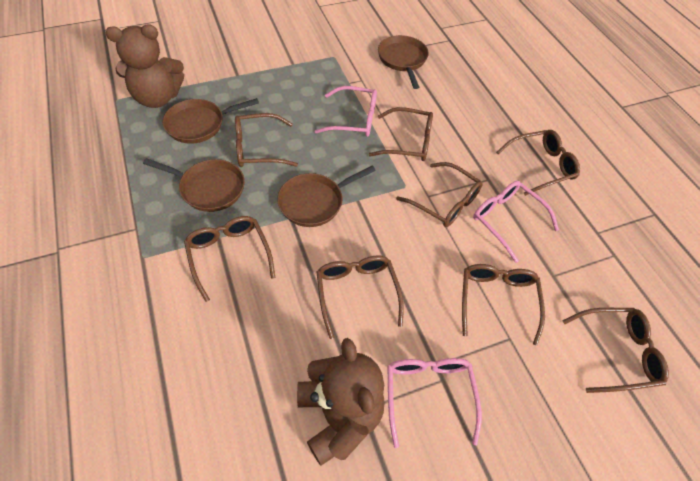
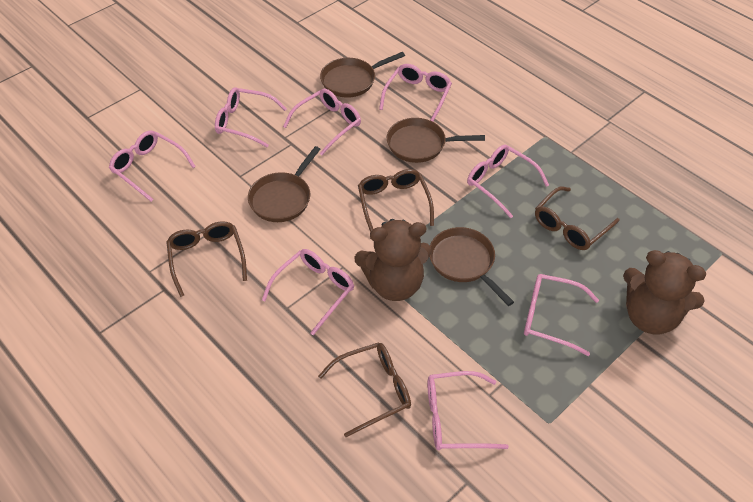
brown glasses: 8 -> 4
pink glasses: 3 -> 8

